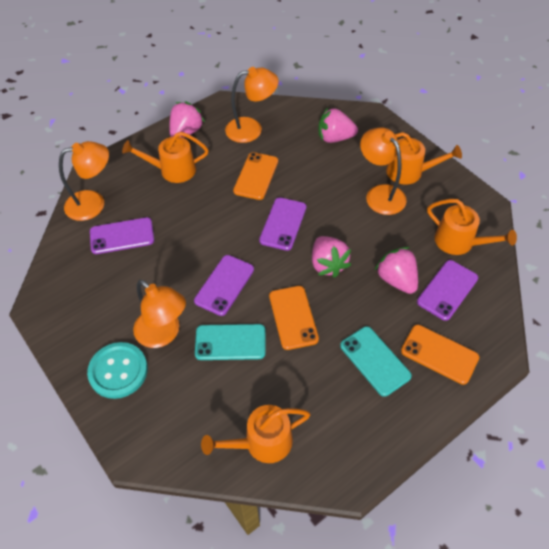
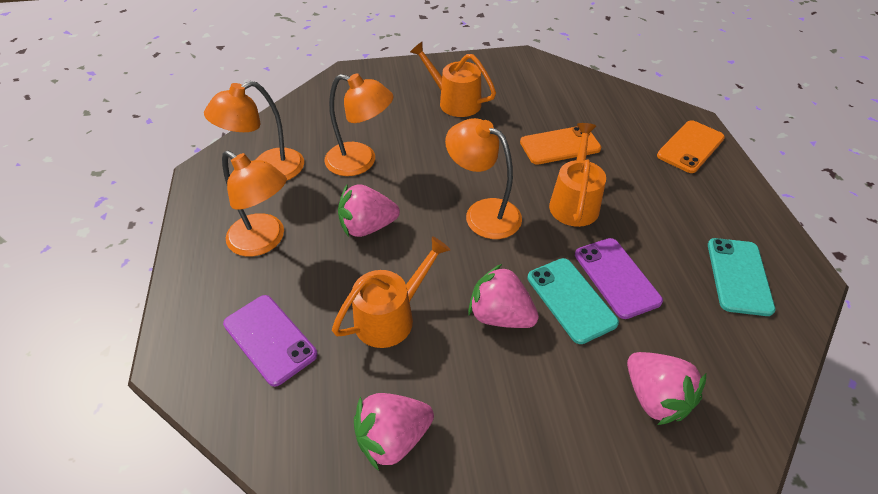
orange phone: 3 -> 2
orange watering can: 4 -> 3
purple phone: 4 -> 2
turquoise button: 1 -> 0

